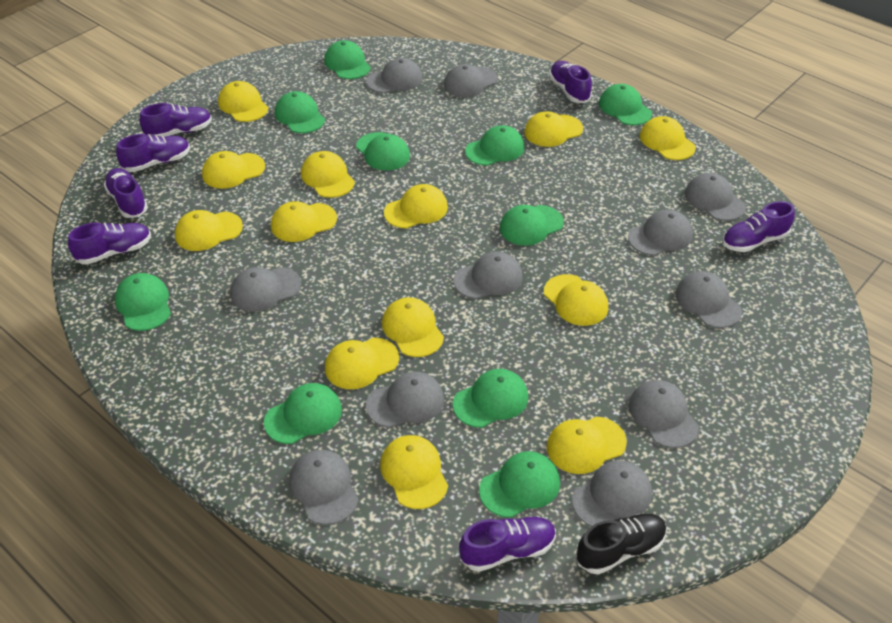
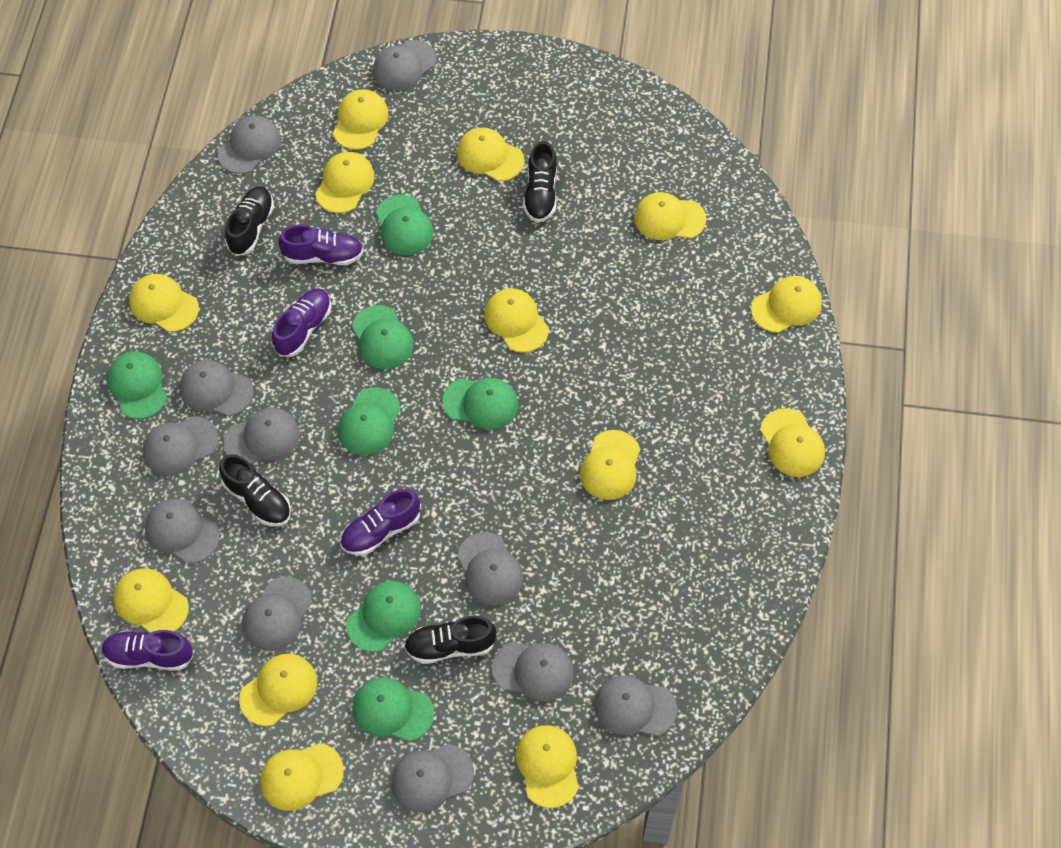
black shoe: 1 -> 4
green cap: 10 -> 7
purple shoe: 7 -> 4

